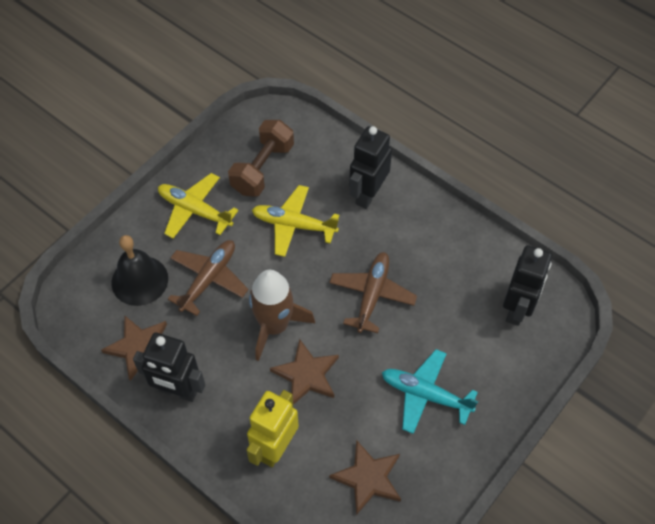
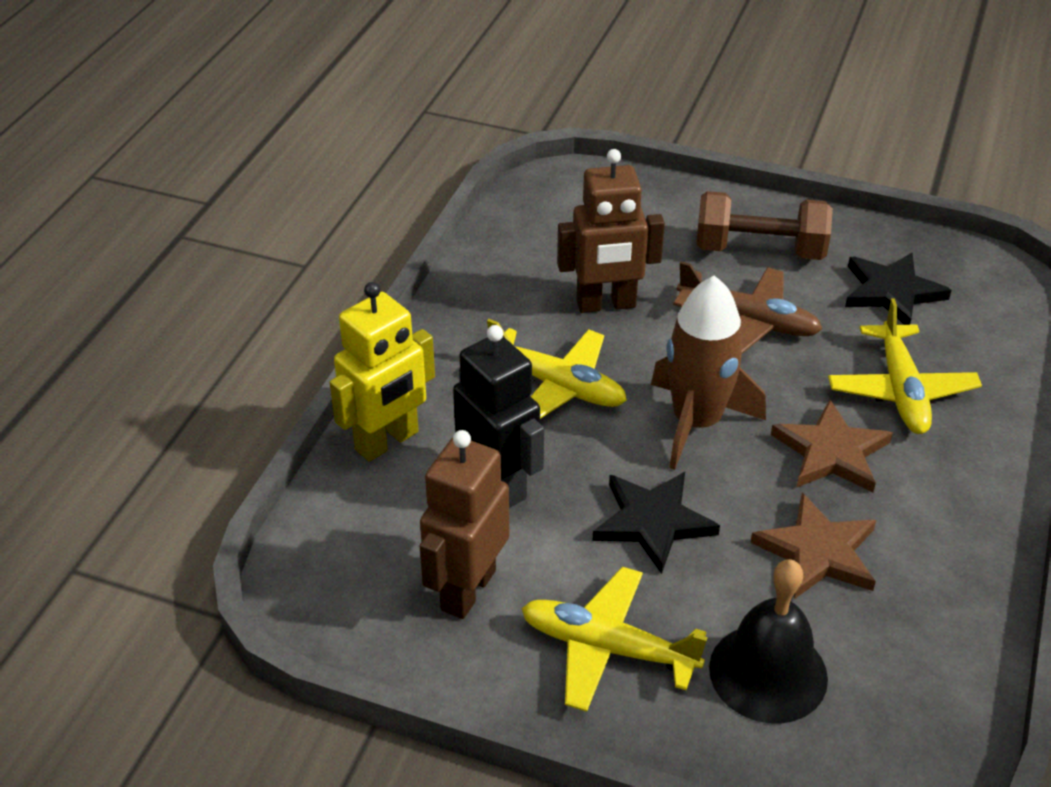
black robot: 3 -> 1
black star: 0 -> 2
brown plane: 2 -> 1
brown robot: 0 -> 2
brown star: 3 -> 2
turquoise plane: 1 -> 0
yellow plane: 2 -> 3

